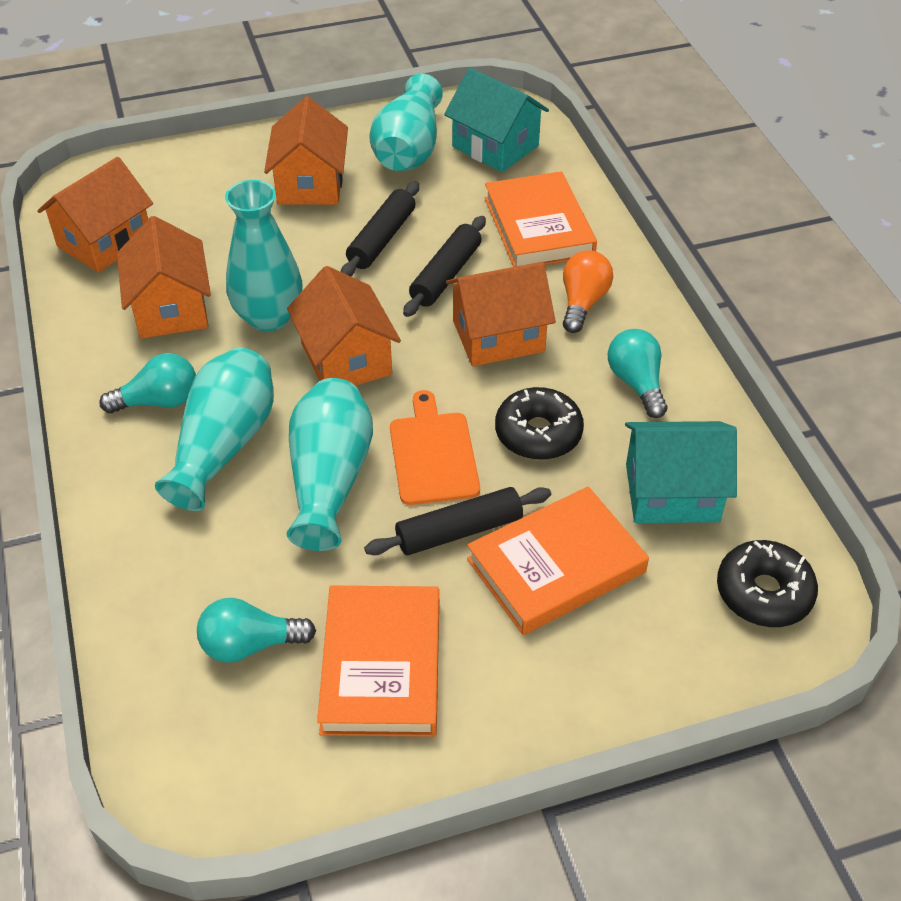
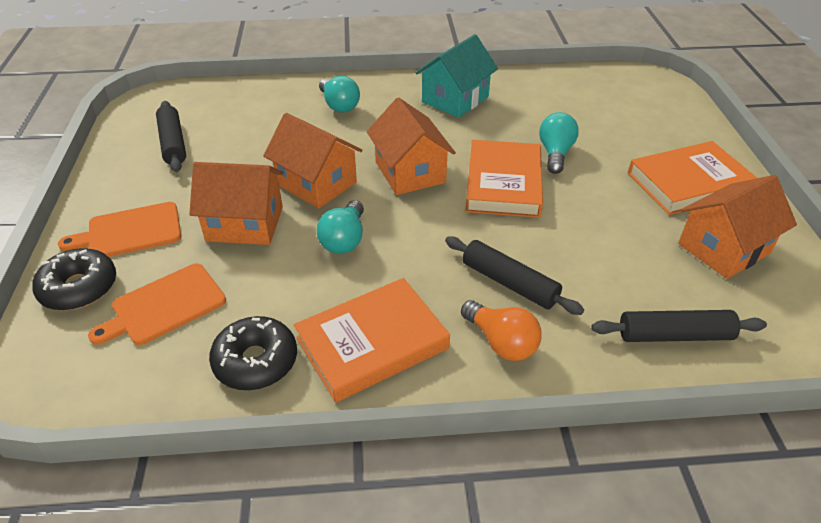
orange cutting board: 1 -> 2
orange house: 5 -> 4
turquoise house: 2 -> 1
turquoise vase: 4 -> 0

